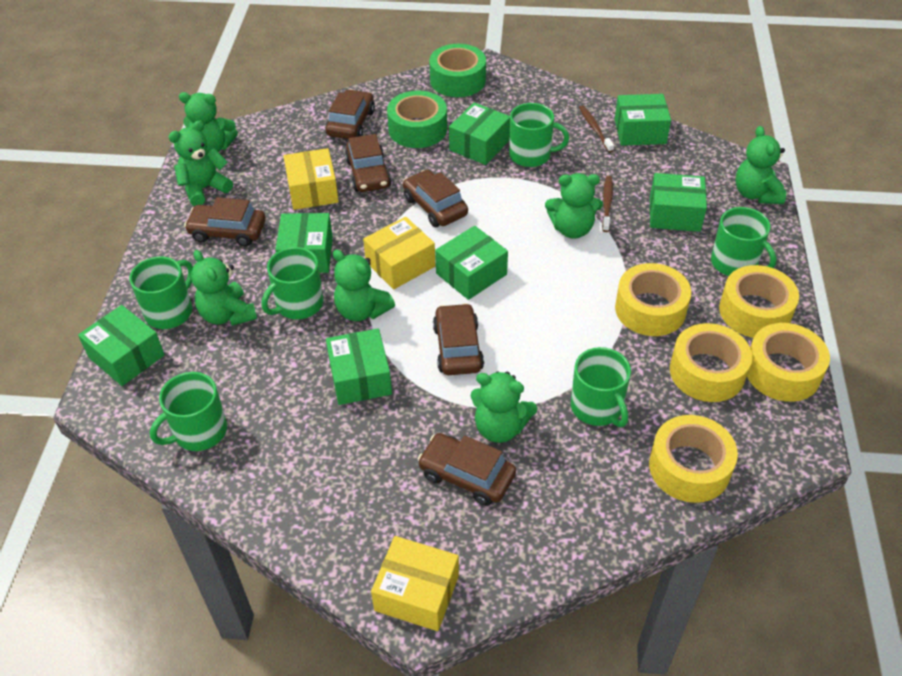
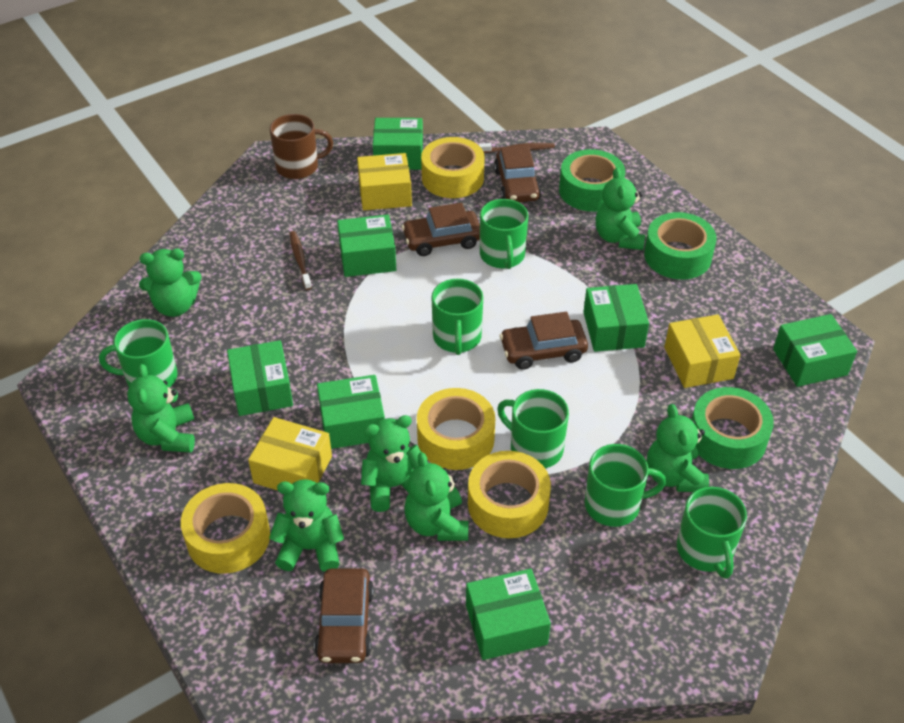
brown car: 6 -> 4
brown mug: 0 -> 1
green tape: 2 -> 3
yellow tape: 5 -> 4

